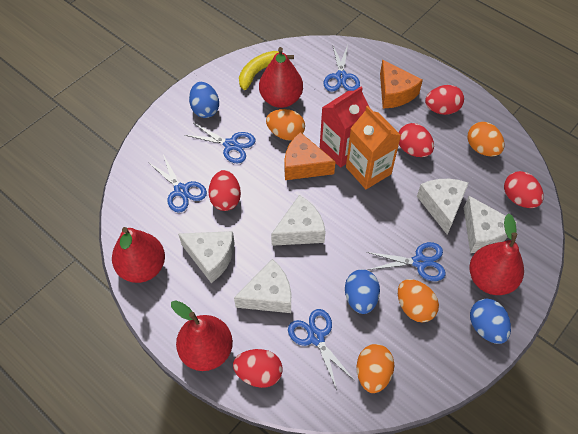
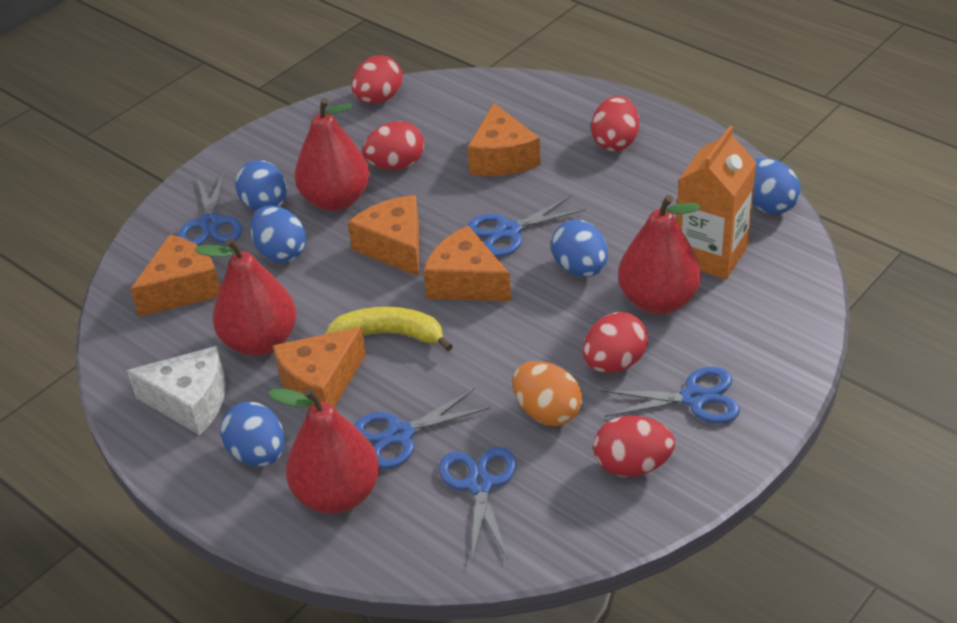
blue egg: 3 -> 5
orange cheese: 2 -> 5
orange egg: 4 -> 1
red carton: 1 -> 0
white cheese: 5 -> 1

